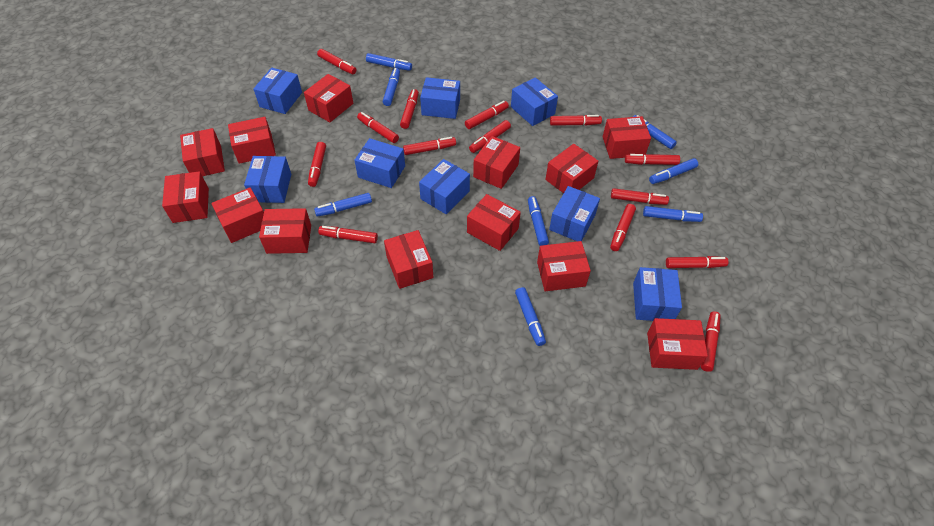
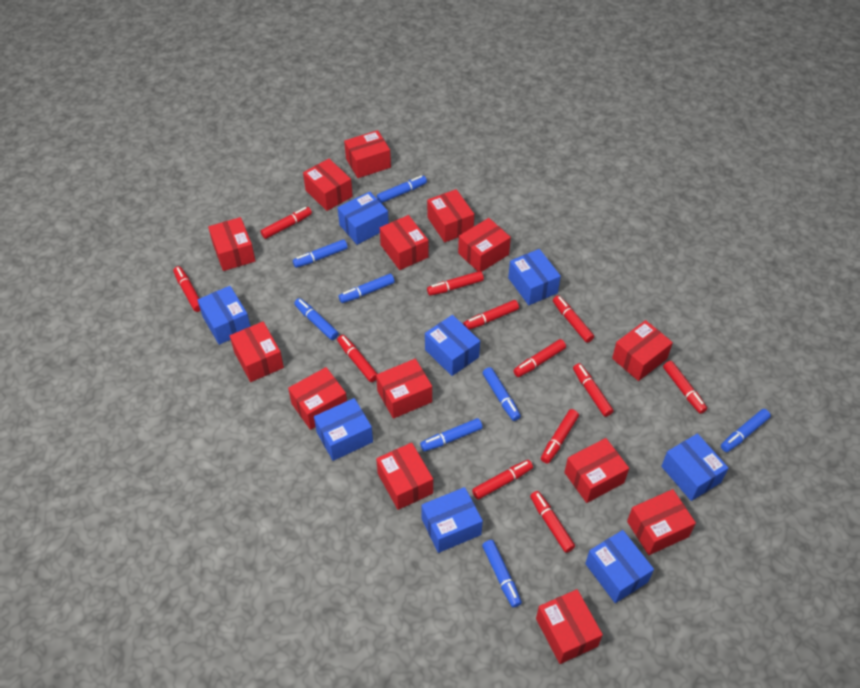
red box: 13 -> 14
red marker: 14 -> 12

